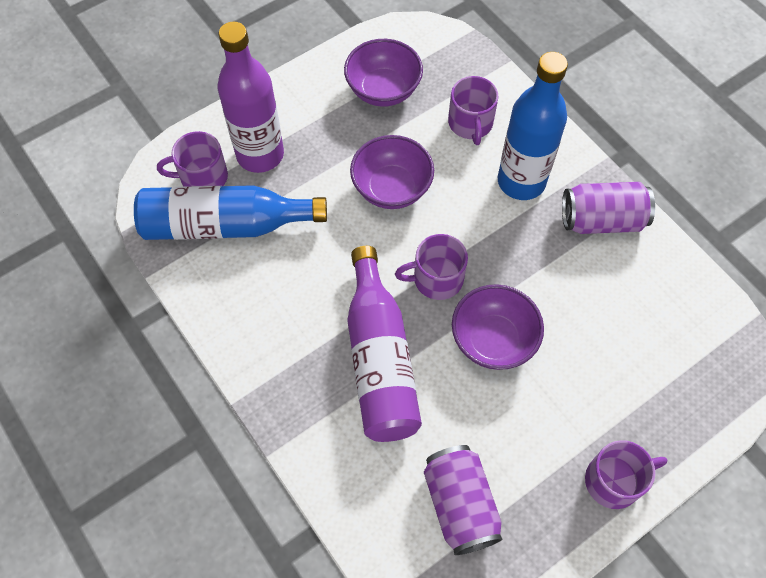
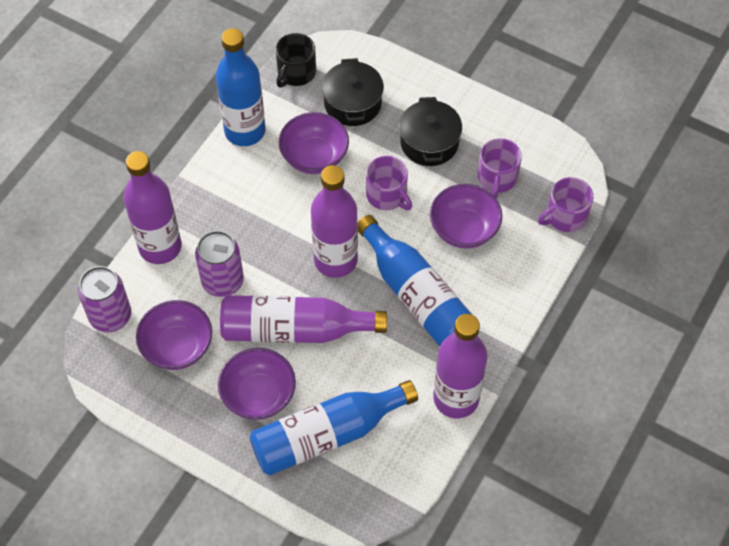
black mug: 0 -> 1
black pot: 0 -> 2
blue bottle: 2 -> 3
purple bottle: 2 -> 4
purple bowl: 3 -> 4
purple mug: 4 -> 3

